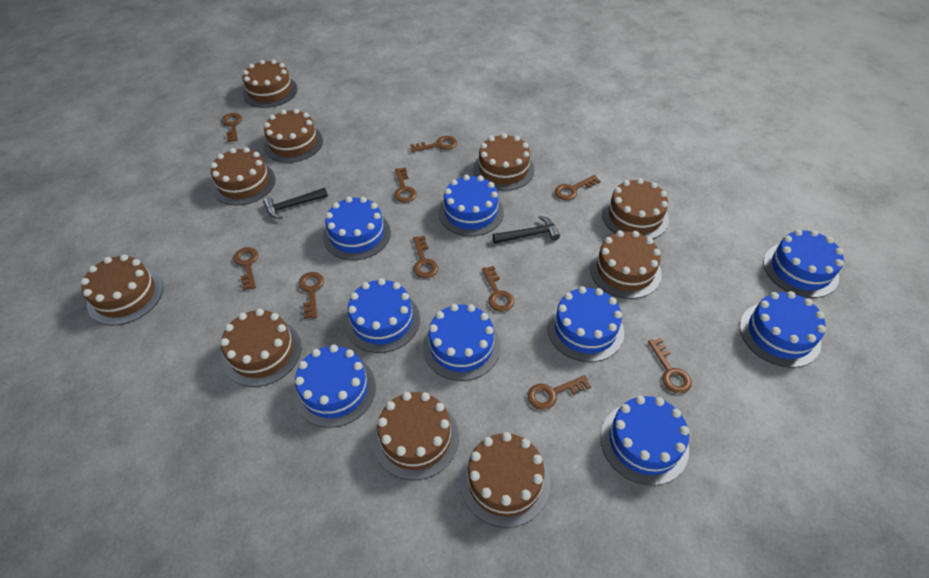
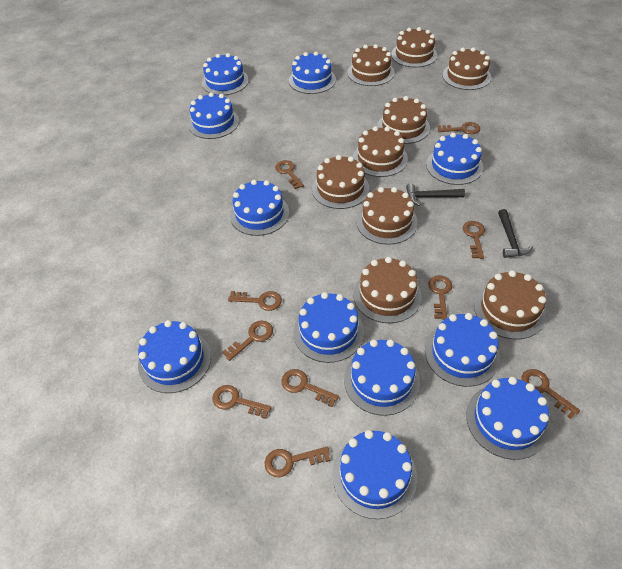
blue cake: 9 -> 11
brown cake: 10 -> 9

